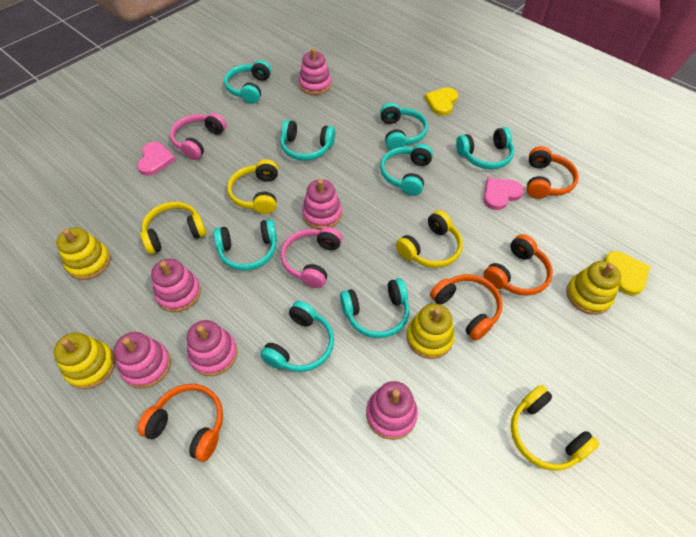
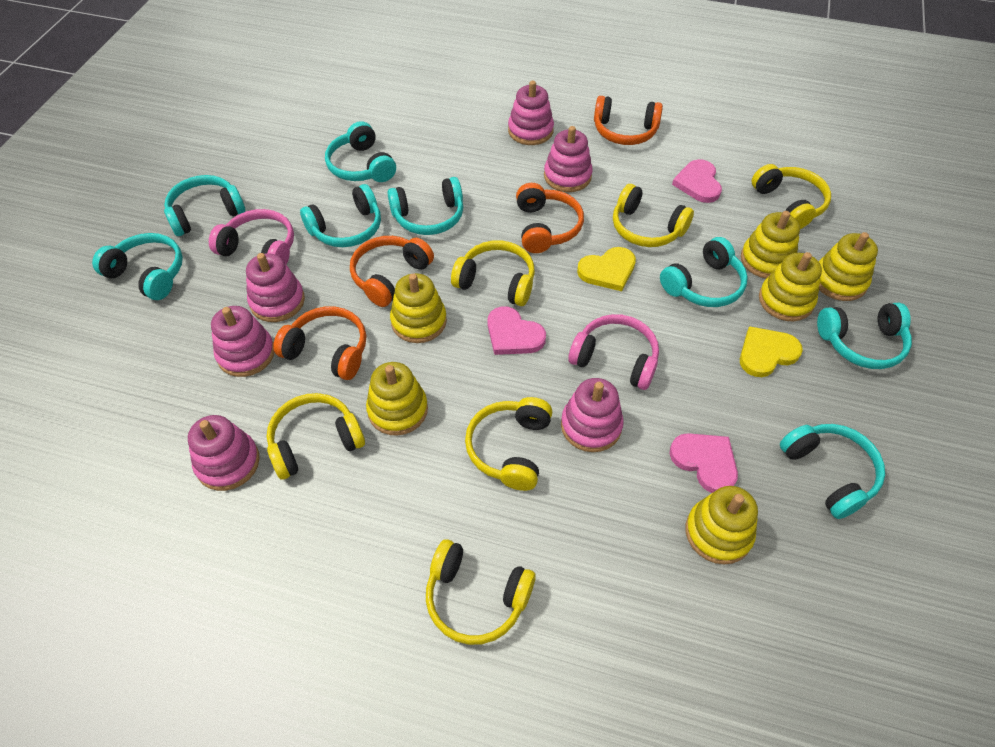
pink heart: 2 -> 3
yellow headphones: 4 -> 6
yellow stacking toy: 4 -> 6

